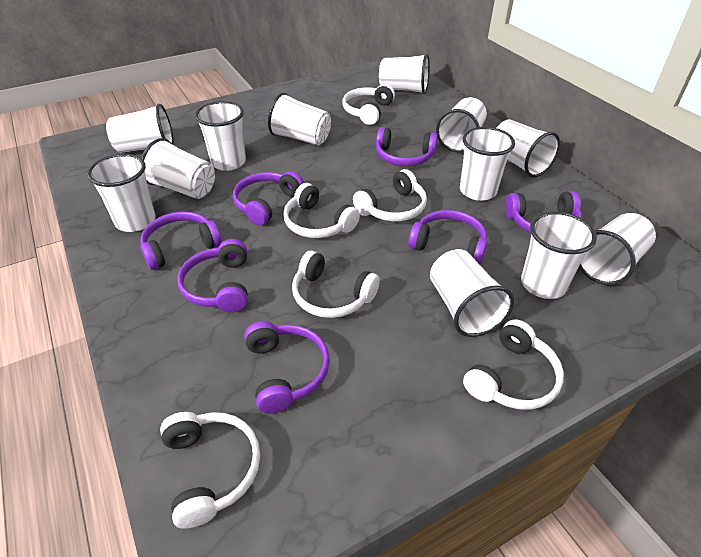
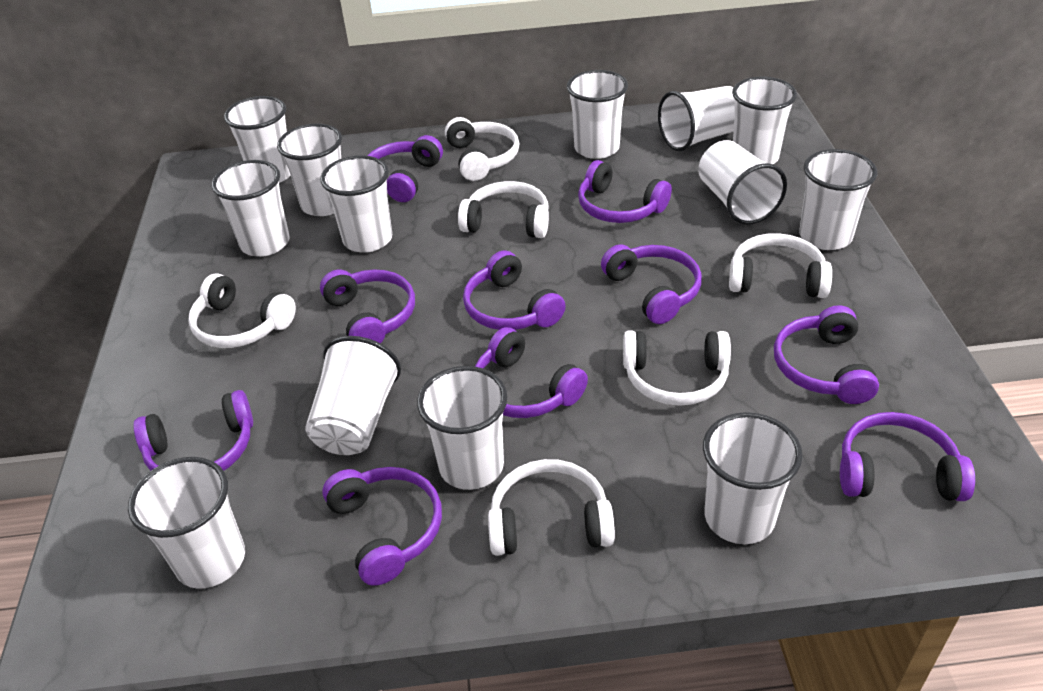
purple headphones: 7 -> 10
white cup: 12 -> 13

